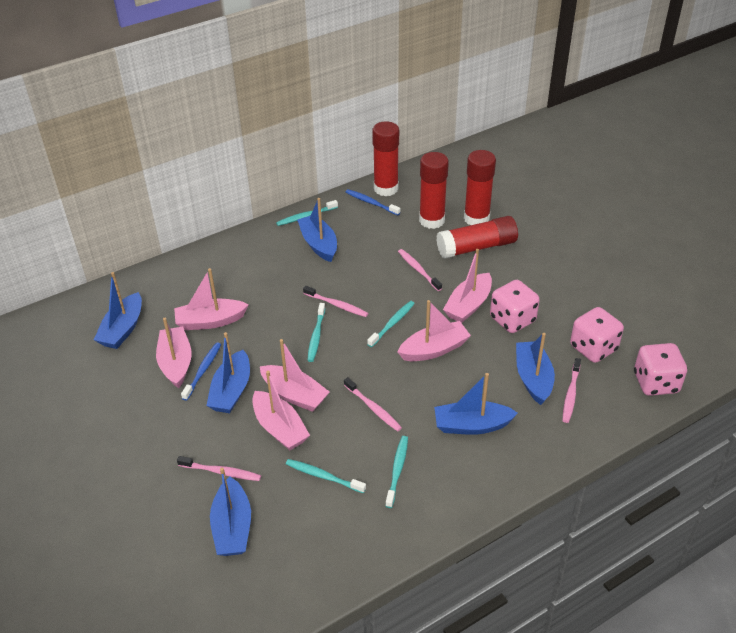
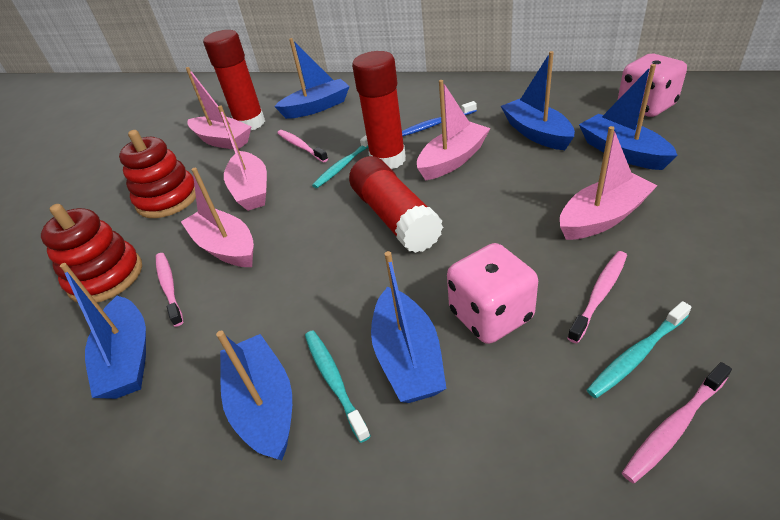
blue toothbrush: 2 -> 1
pink boat: 6 -> 5
pink dice: 3 -> 2
pink toothbrush: 5 -> 4
red glue stick: 4 -> 3
red stacking toy: 0 -> 2
turquoise toothbrush: 5 -> 3

